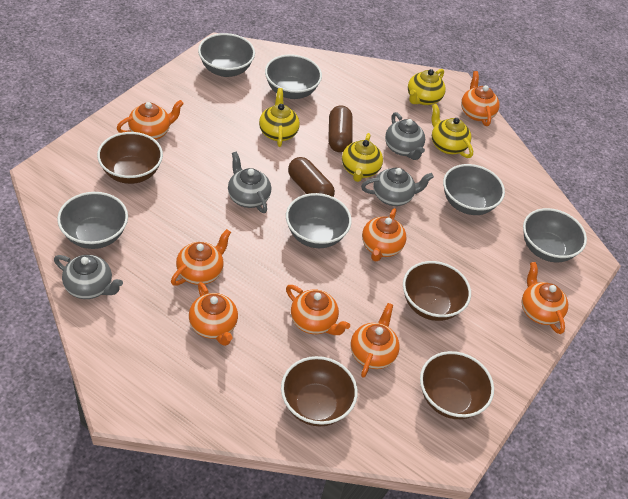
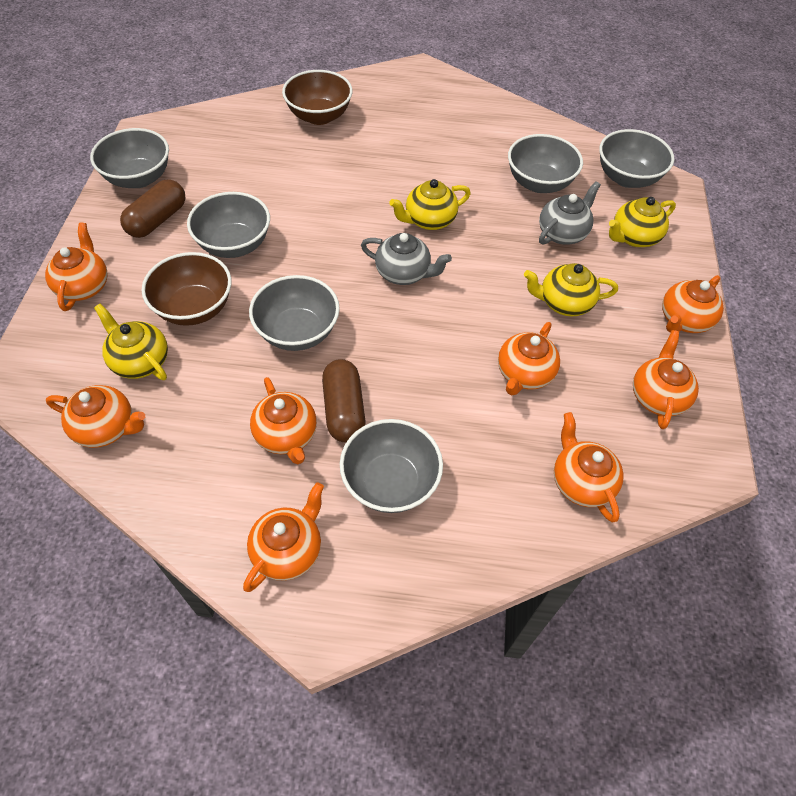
brown bowl: 4 -> 2
grey teapot: 4 -> 2

